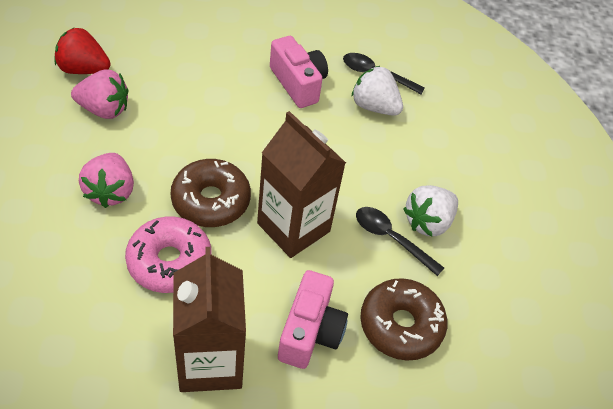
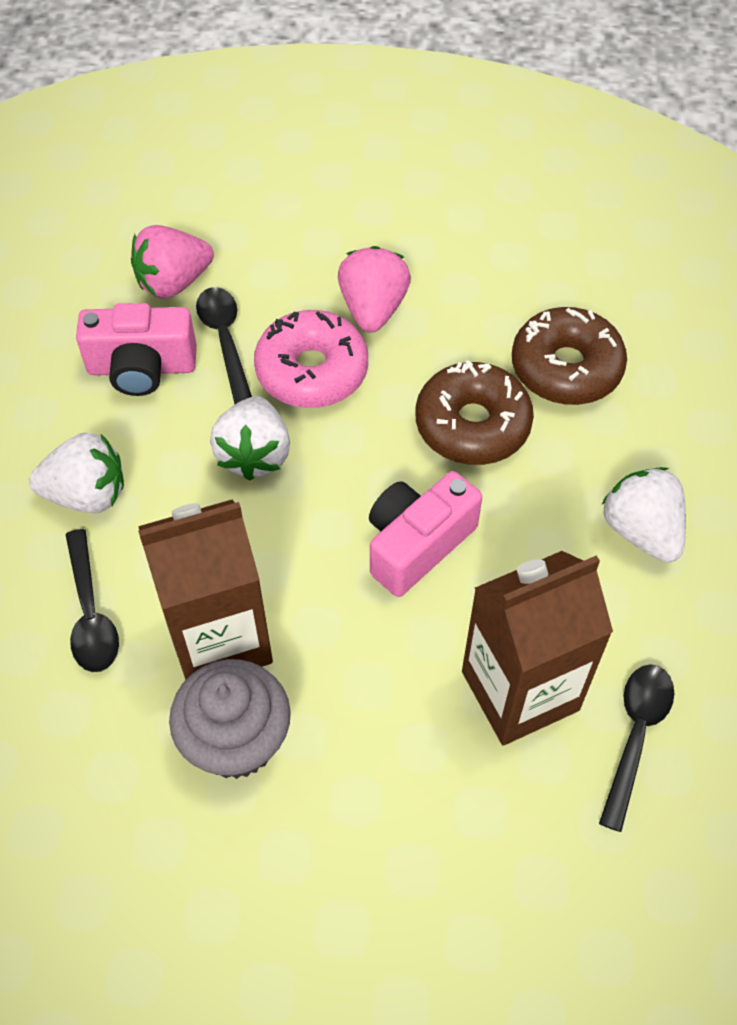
black spoon: 2 -> 3
grey cupcake: 0 -> 1
red strawberry: 1 -> 0
white strawberry: 2 -> 3

